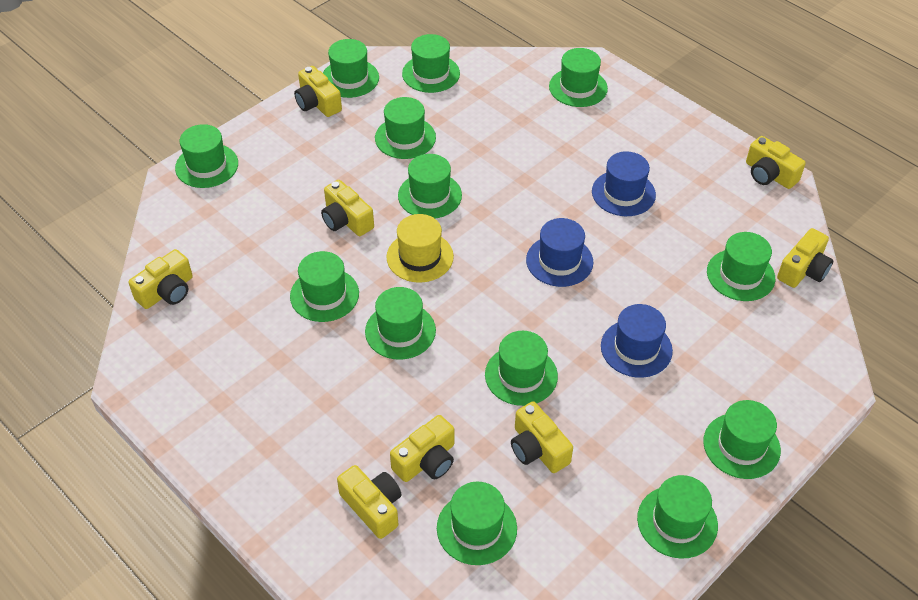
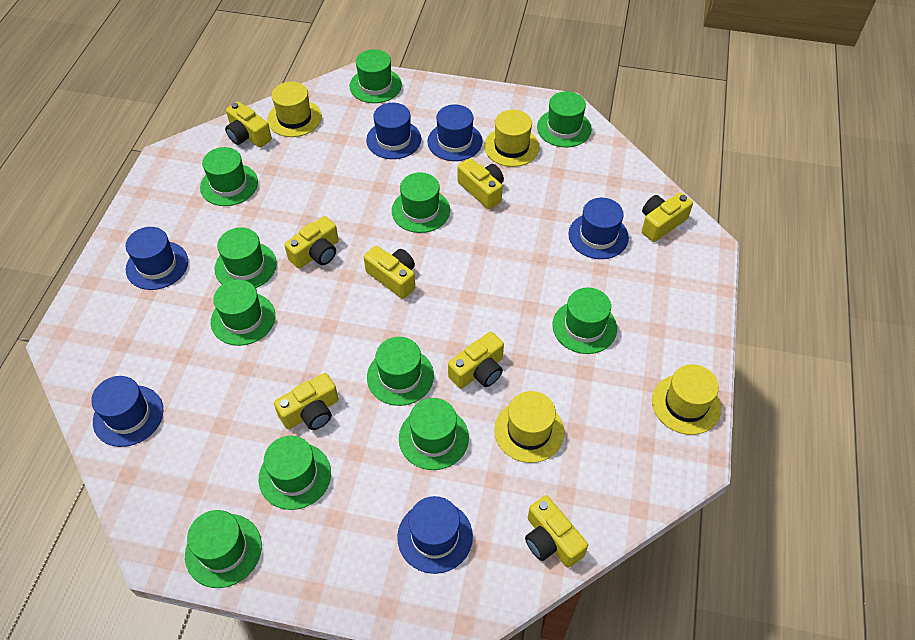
blue hat: 3 -> 6
green hat: 13 -> 11
yellow hat: 1 -> 4

